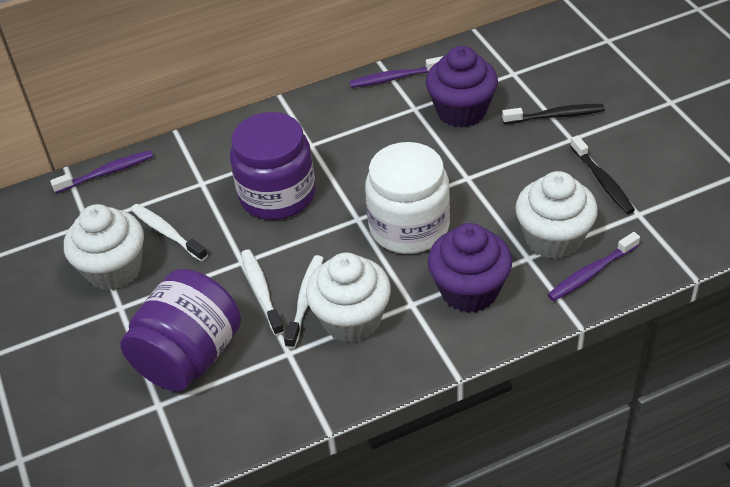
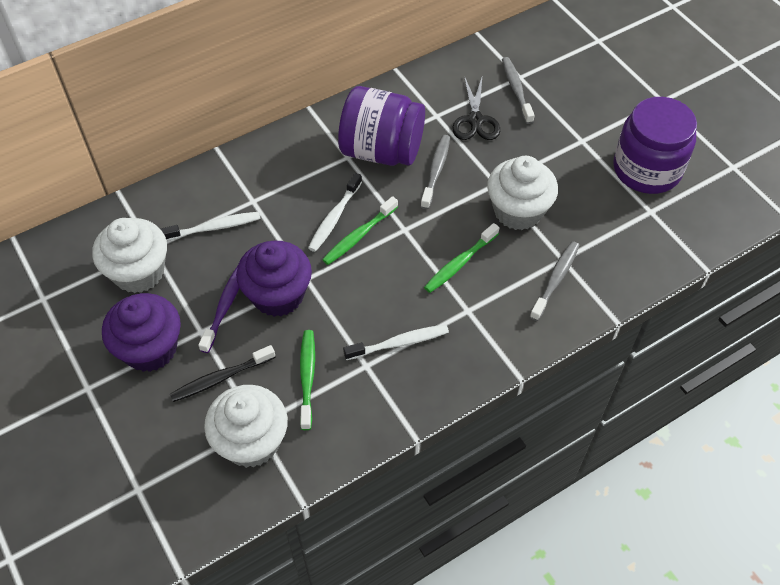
black scissors: 0 -> 1
black toothbrush: 2 -> 1
green toothbrush: 0 -> 3
grey toothbrush: 0 -> 3
purple toothbrush: 3 -> 1
white jar: 1 -> 0

